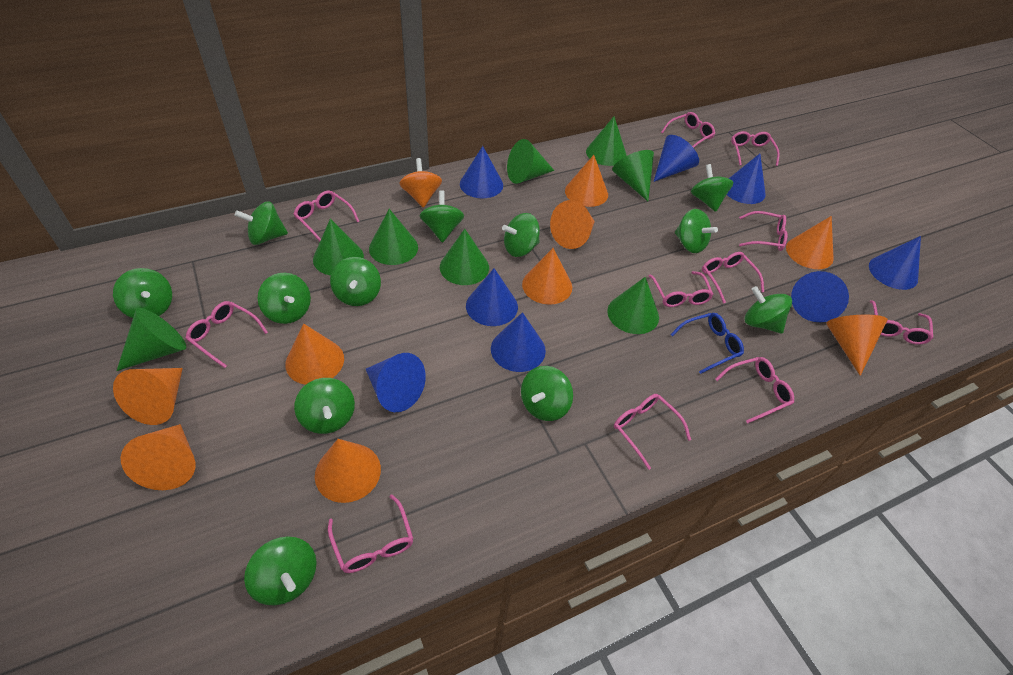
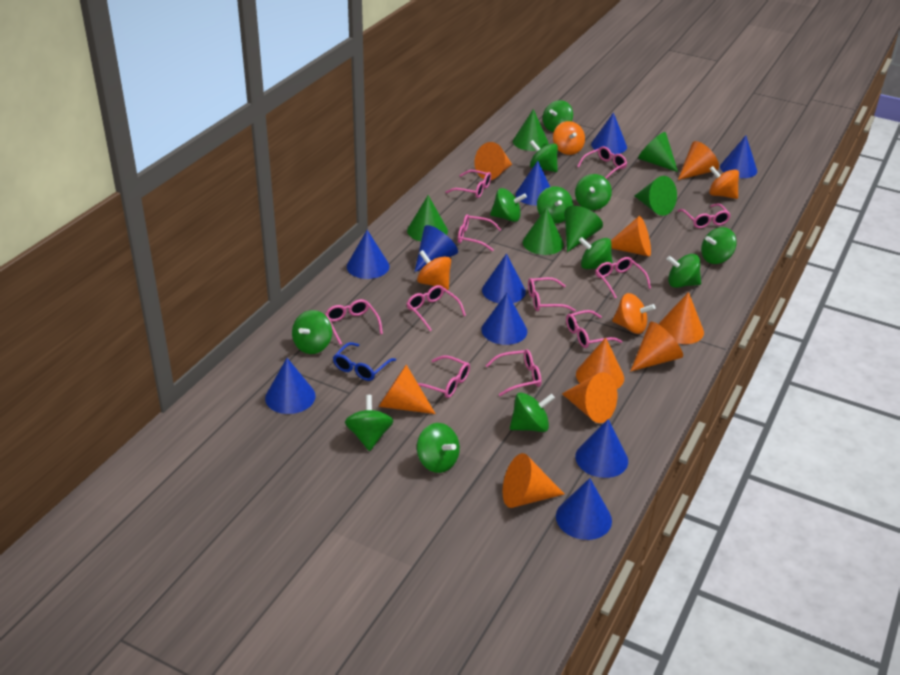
blue cone: 8 -> 10
green cone: 8 -> 6
orange spinning top: 1 -> 4

